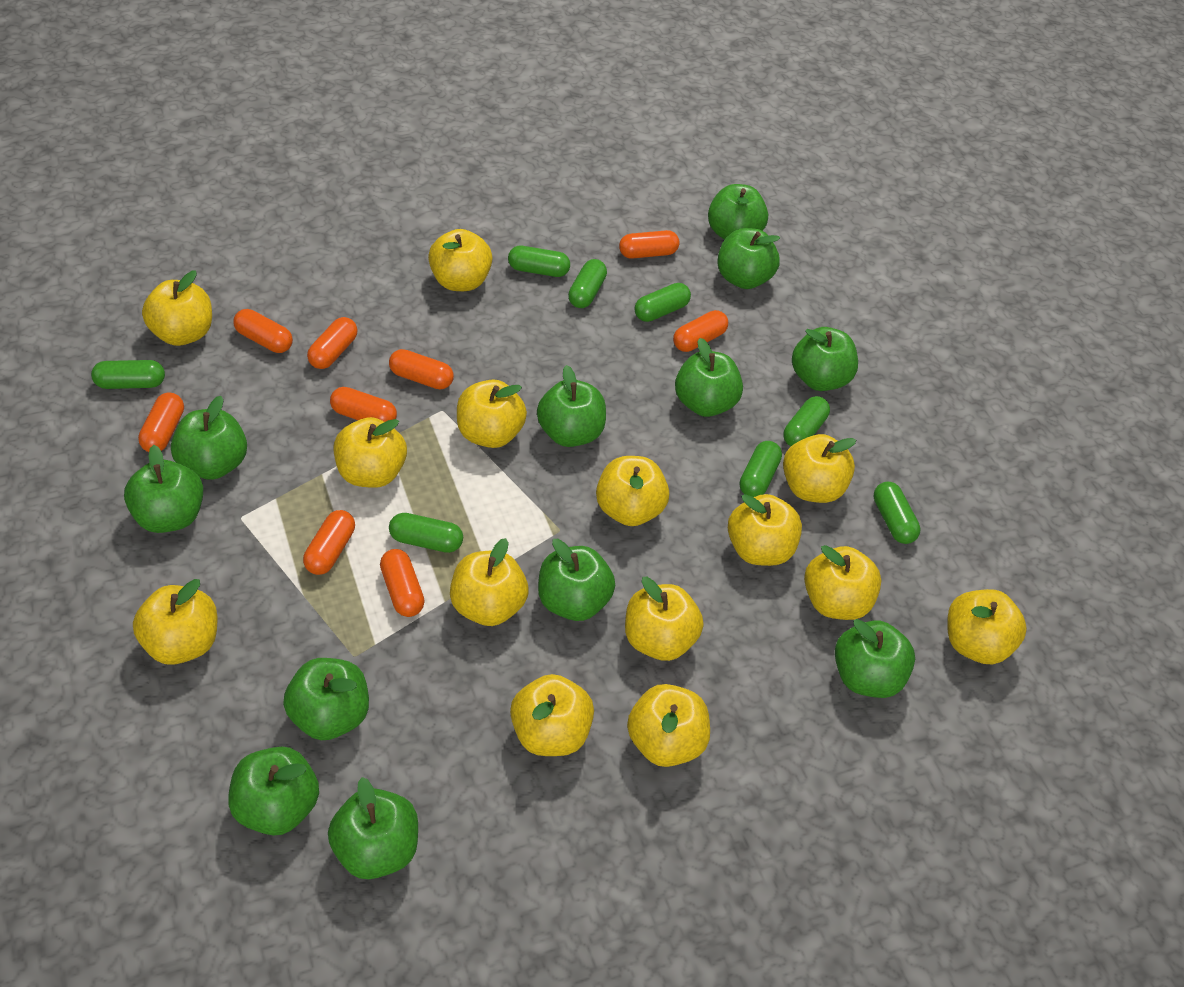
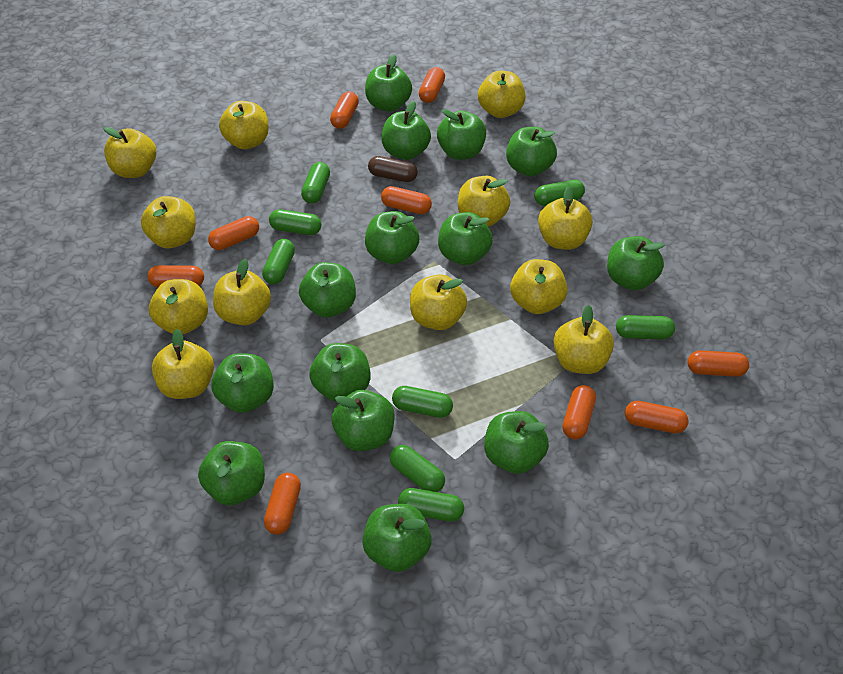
brown capsule: 0 -> 1
green apple: 12 -> 14
yellow apple: 14 -> 12

